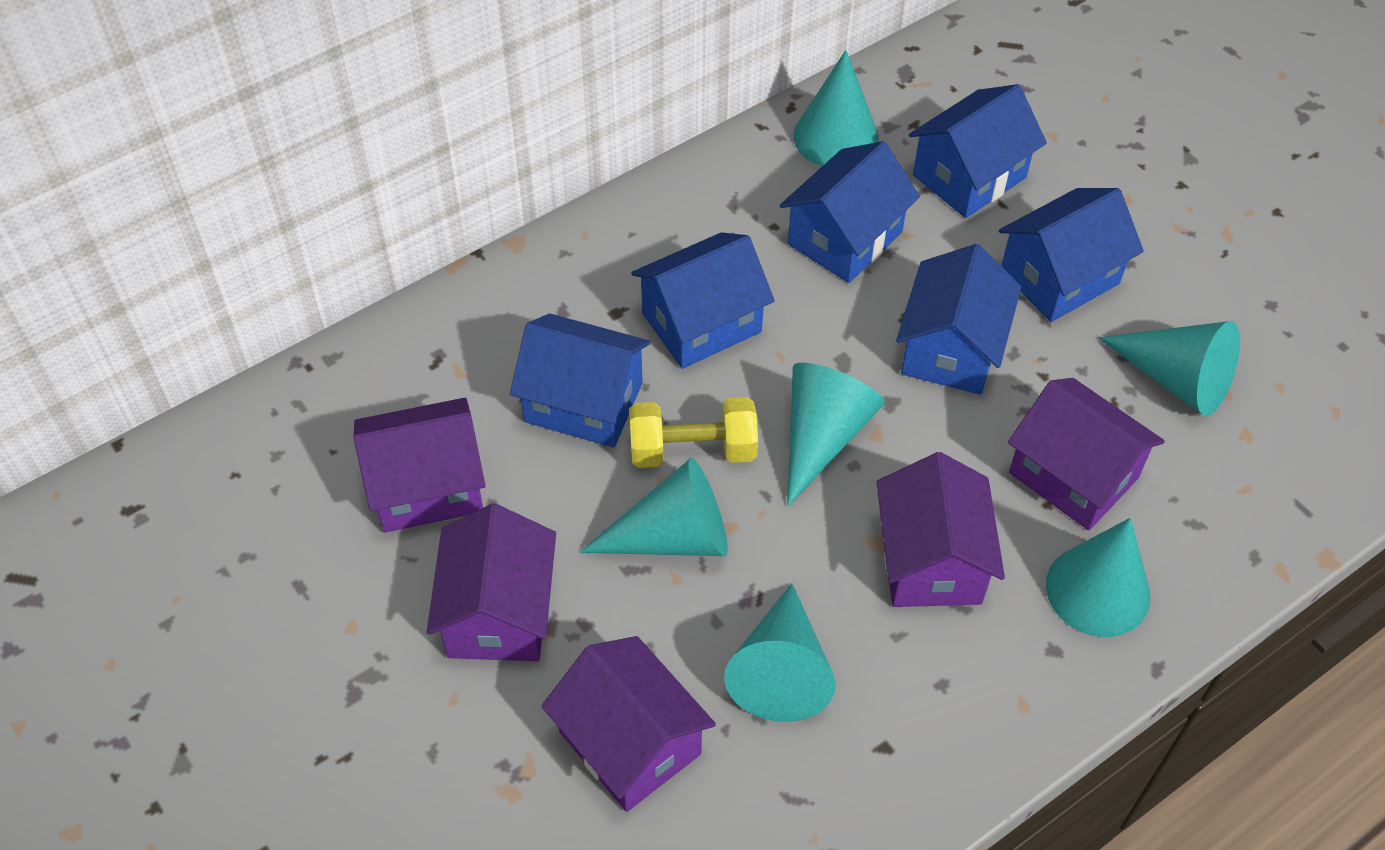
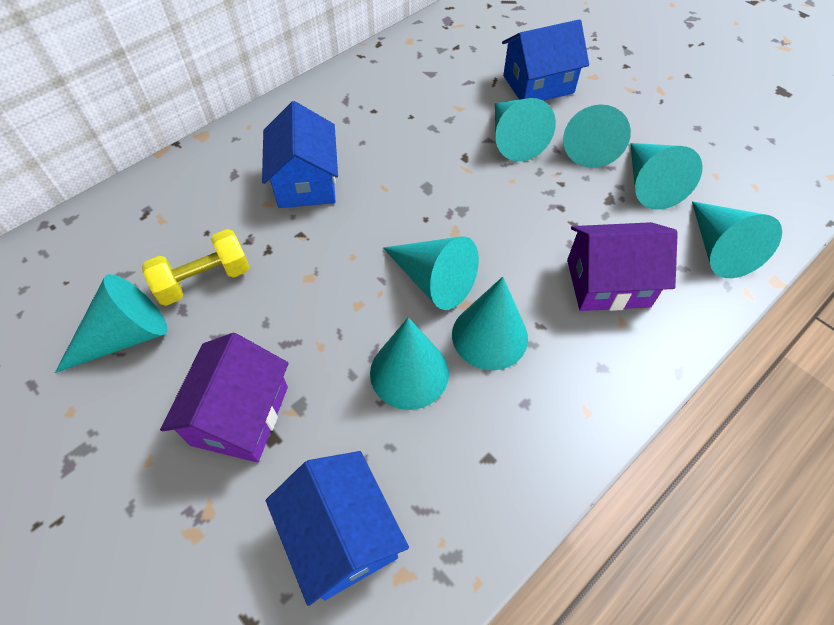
blue house: 6 -> 3
purple house: 5 -> 2
turquoise cone: 6 -> 8

